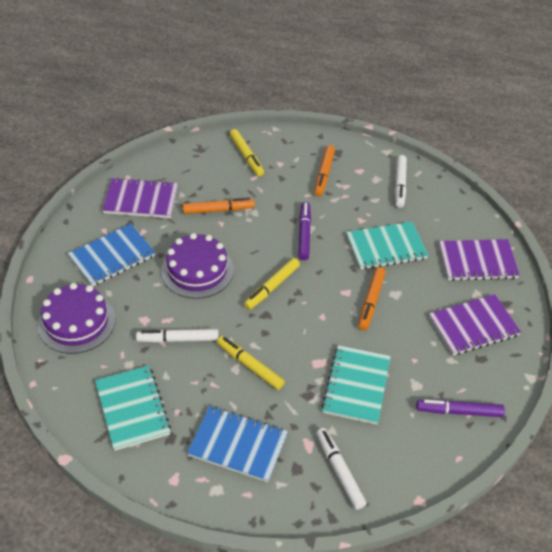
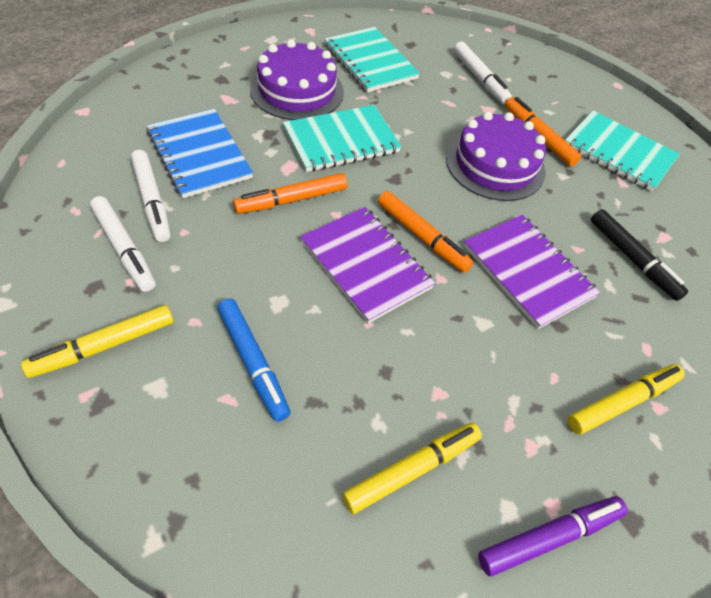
black marker: 0 -> 1
blue marker: 0 -> 1
blue notebook: 2 -> 1
purple marker: 2 -> 1
purple notebook: 3 -> 2

